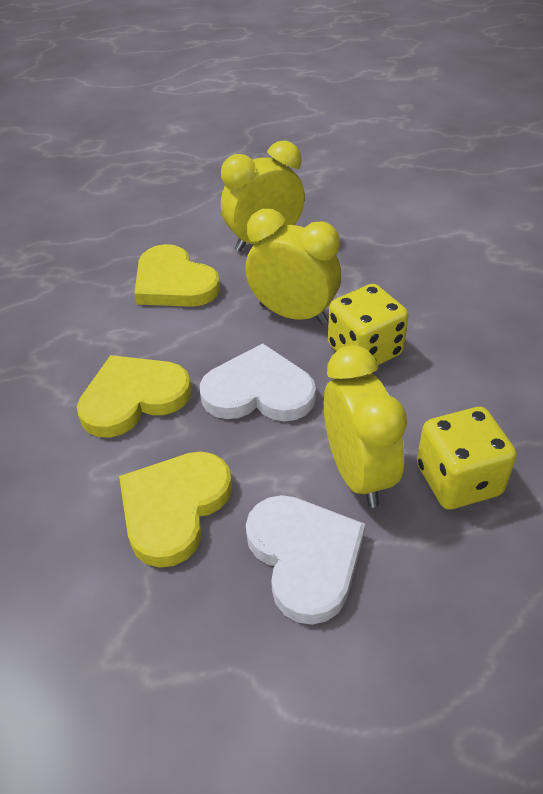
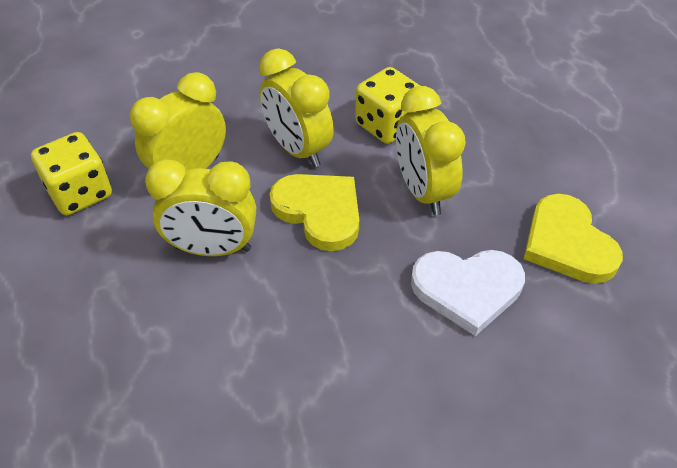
white heart: 2 -> 1
yellow clock: 3 -> 4
yellow heart: 3 -> 2

